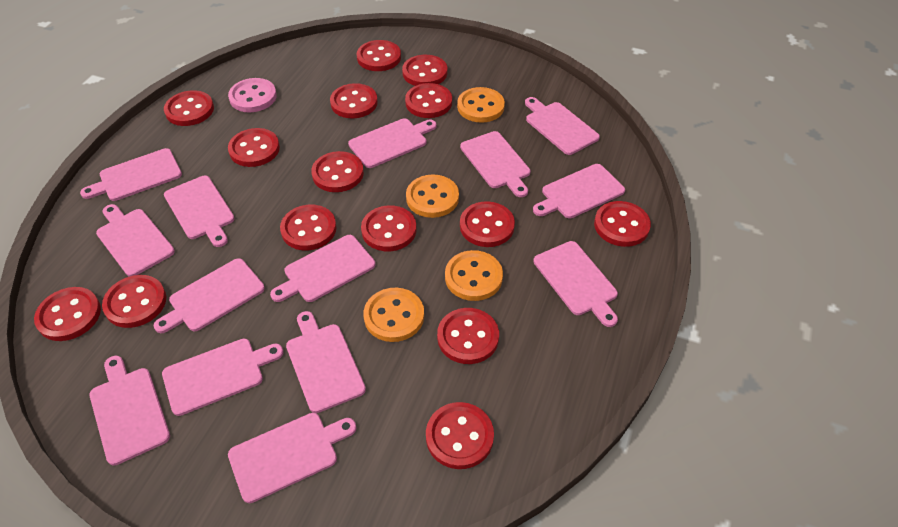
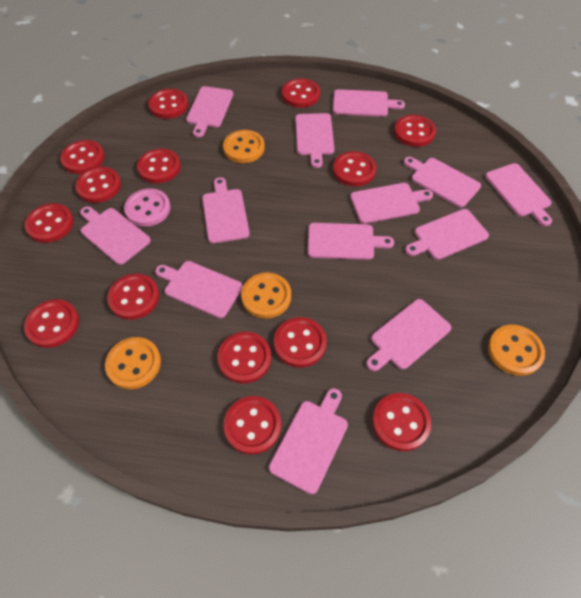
pink cutting board: 14 -> 13
red button: 15 -> 14

